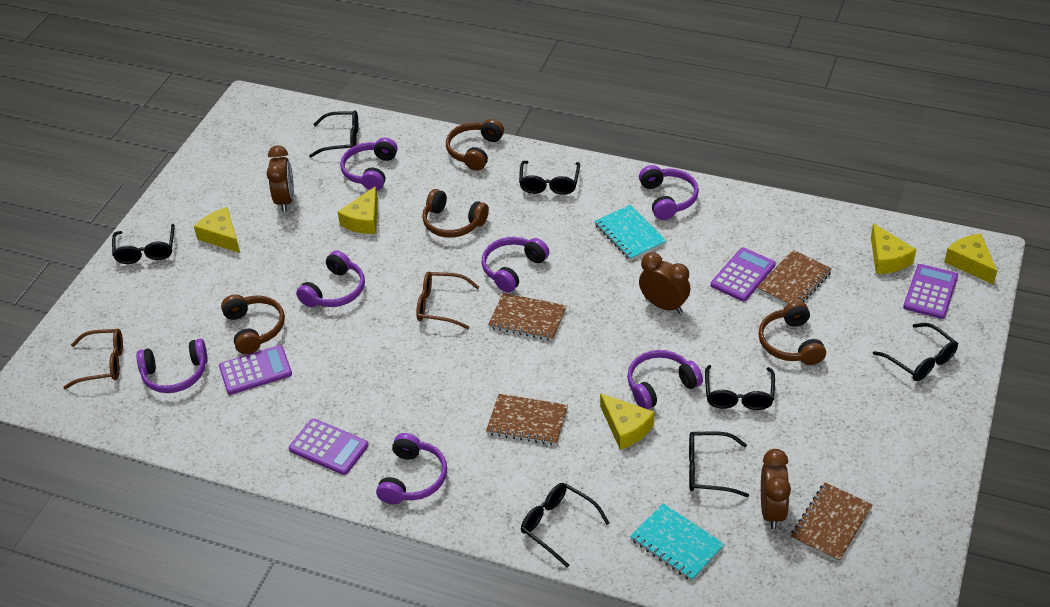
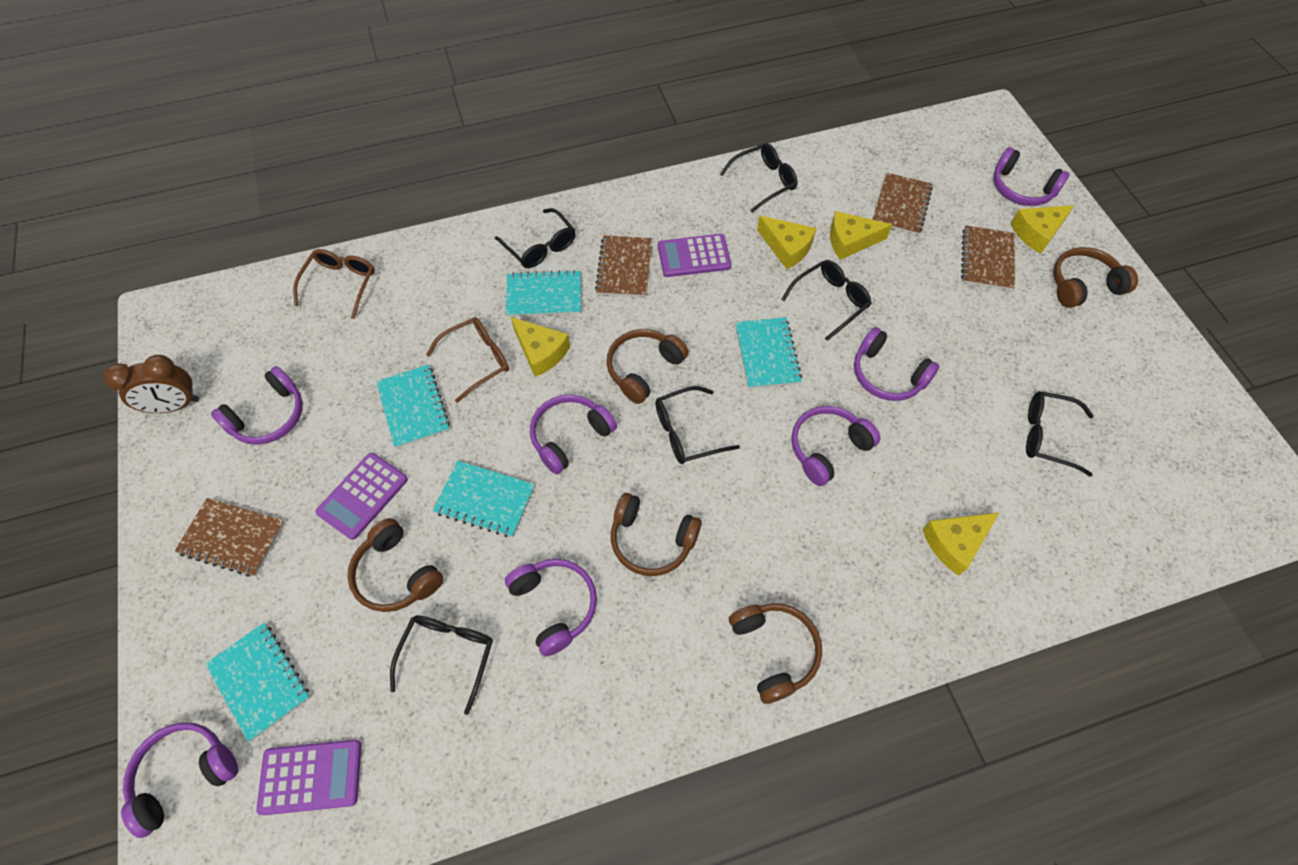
black glasses: 7 -> 6
brown clock: 3 -> 1
brown headphones: 4 -> 5
purple calculator: 4 -> 3
turquoise notebook: 2 -> 5

